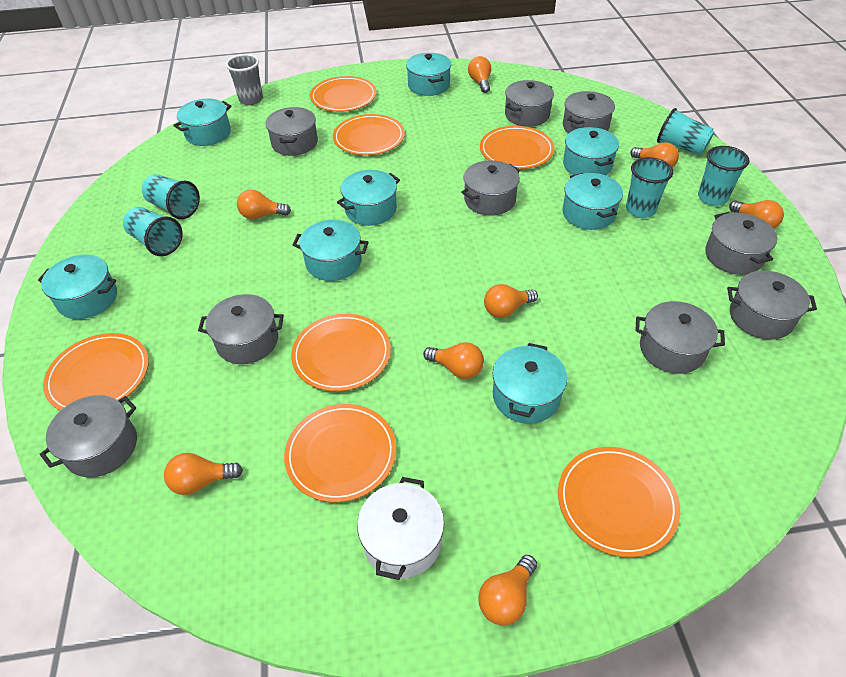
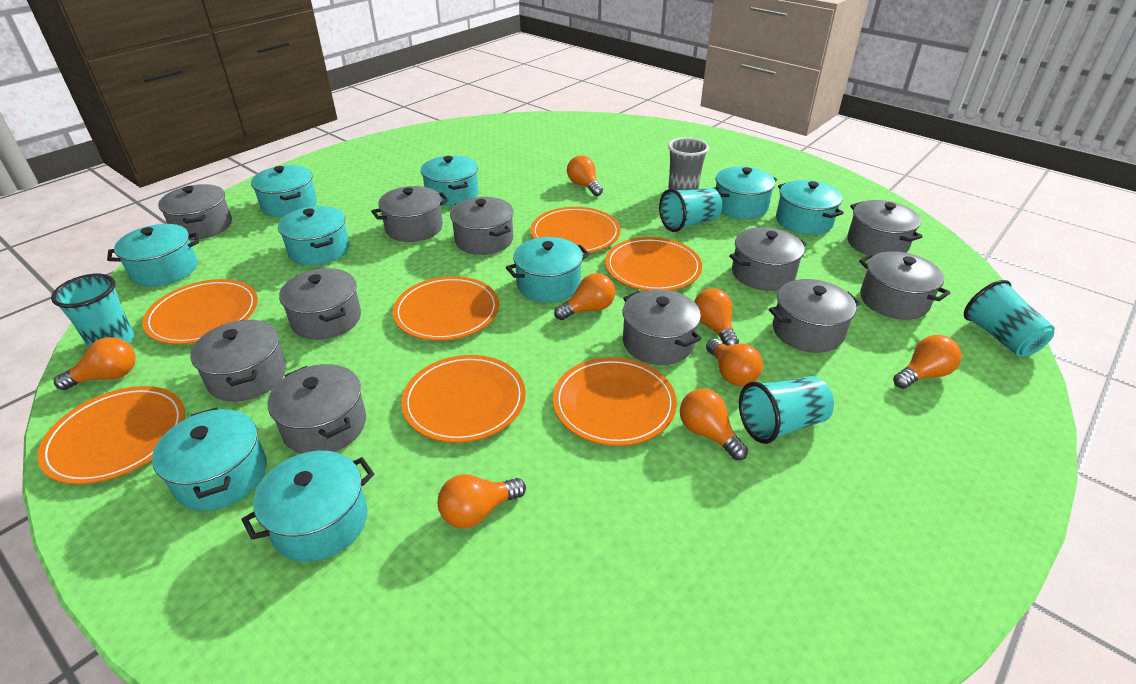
grey pot: 9 -> 11
turquoise cup: 5 -> 4
turquoise pot: 8 -> 9
white pot: 1 -> 0

